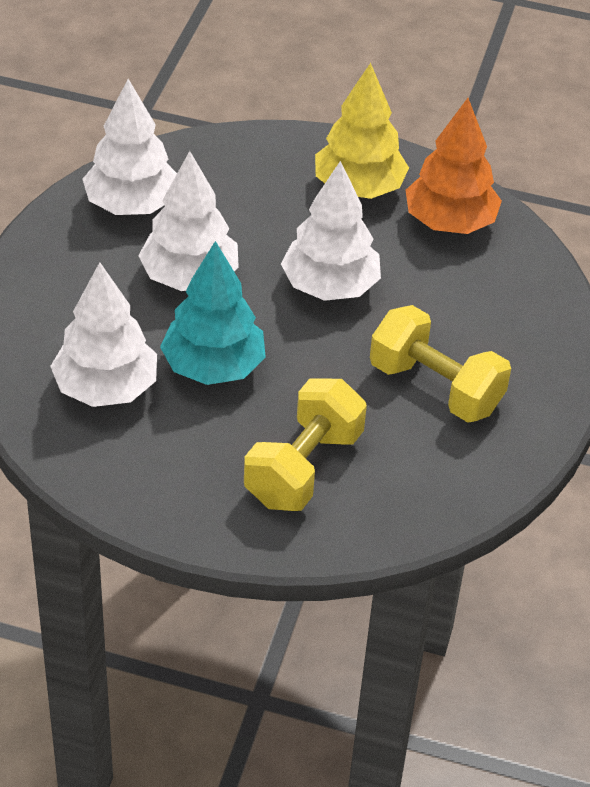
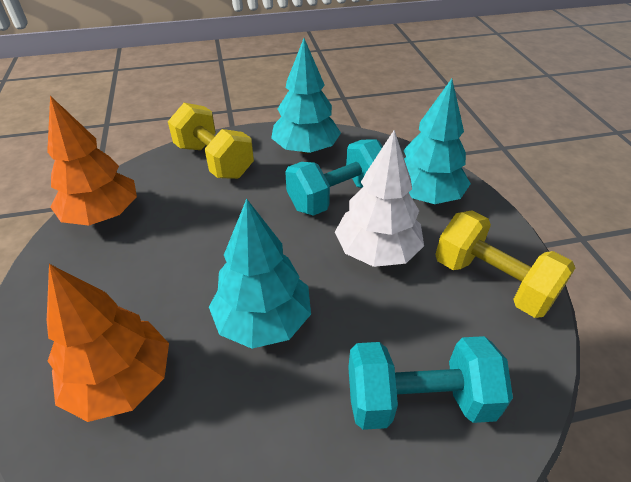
orange tree: 1 -> 2
turquoise dumbbell: 0 -> 2
turquoise tree: 1 -> 3
white tree: 4 -> 1
yellow tree: 1 -> 0

